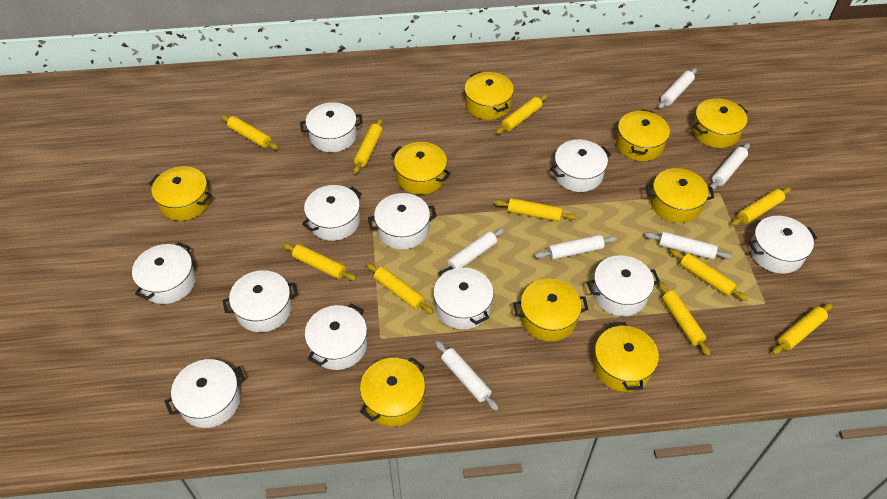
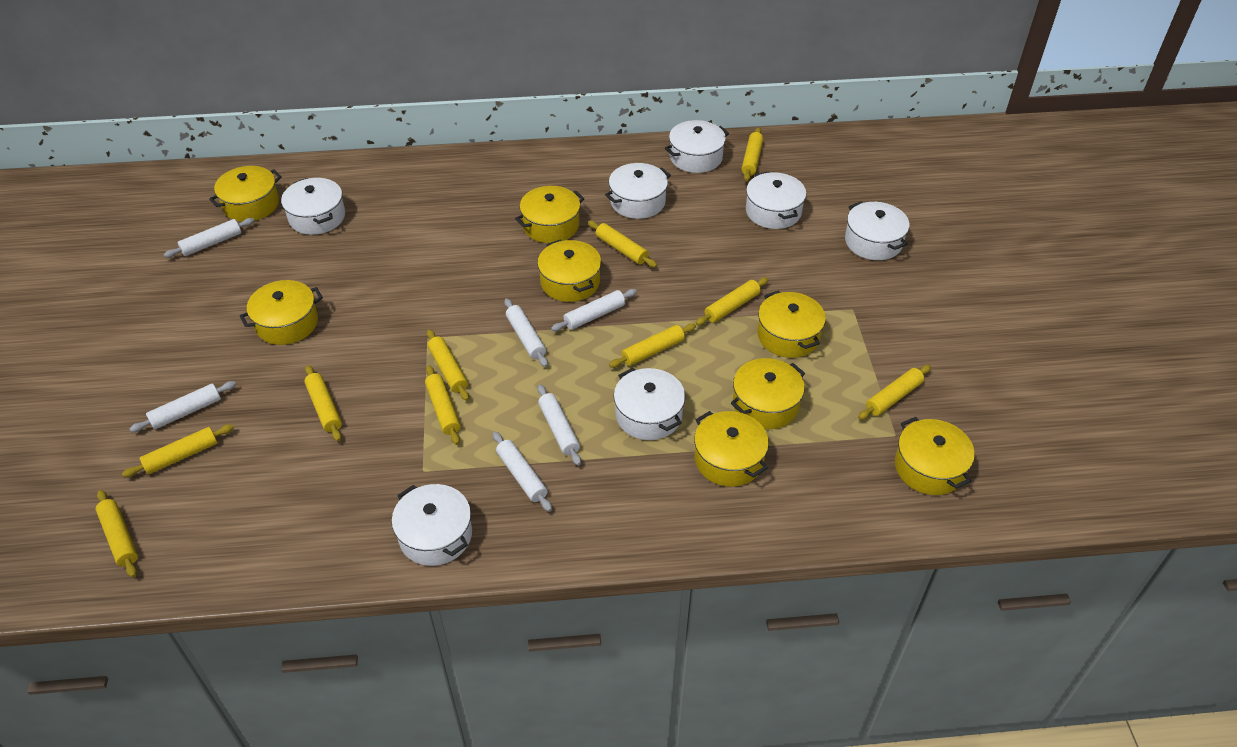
white pot: 11 -> 7
yellow pot: 9 -> 8

